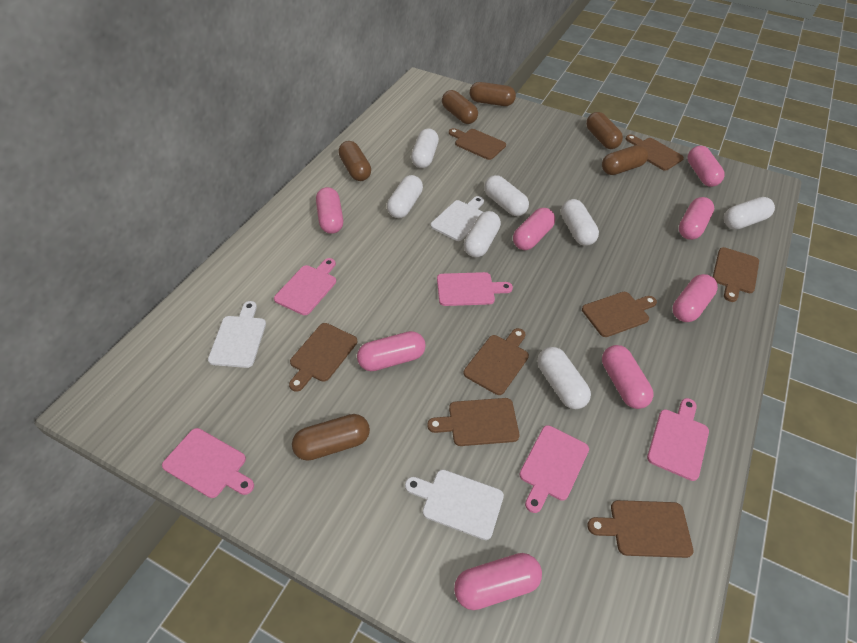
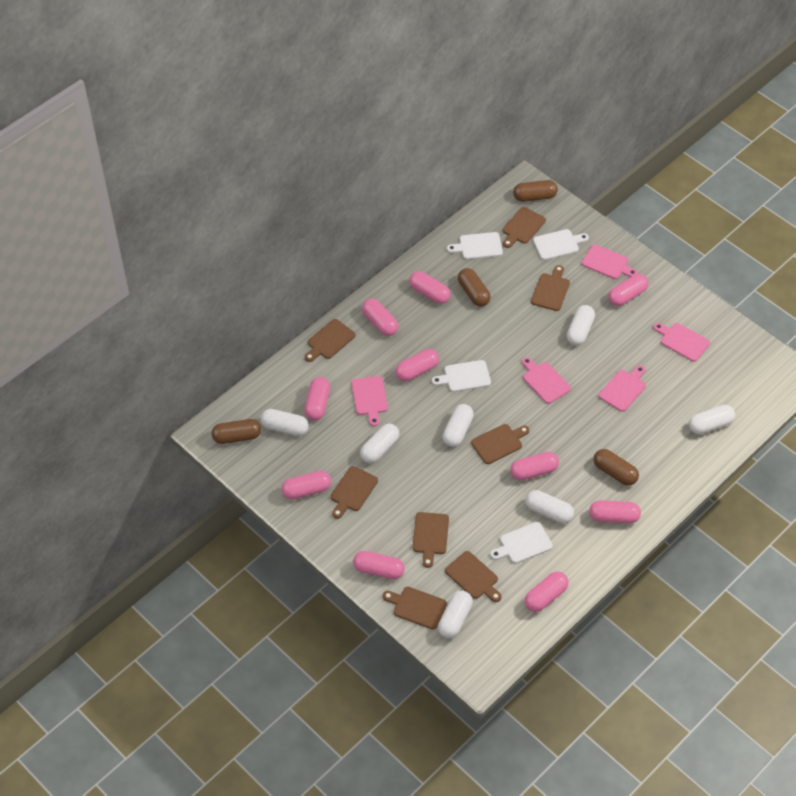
brown capsule: 6 -> 4
pink capsule: 8 -> 10
white cutting board: 3 -> 4

